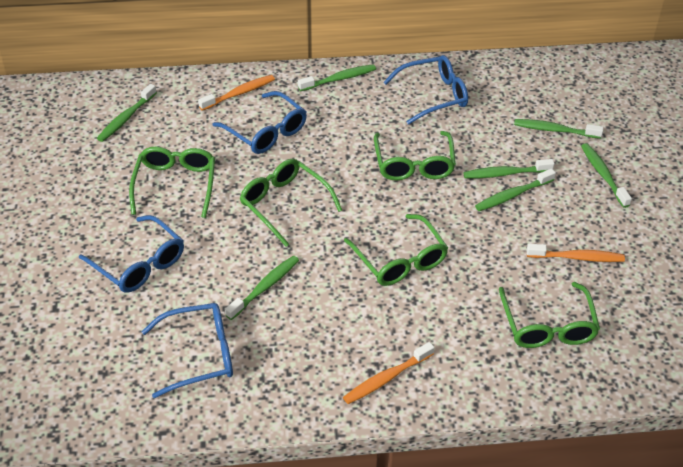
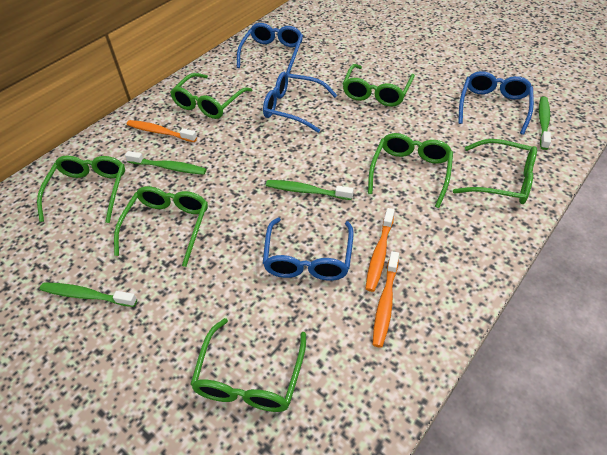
green glasses: 5 -> 7
green toothbrush: 7 -> 4

